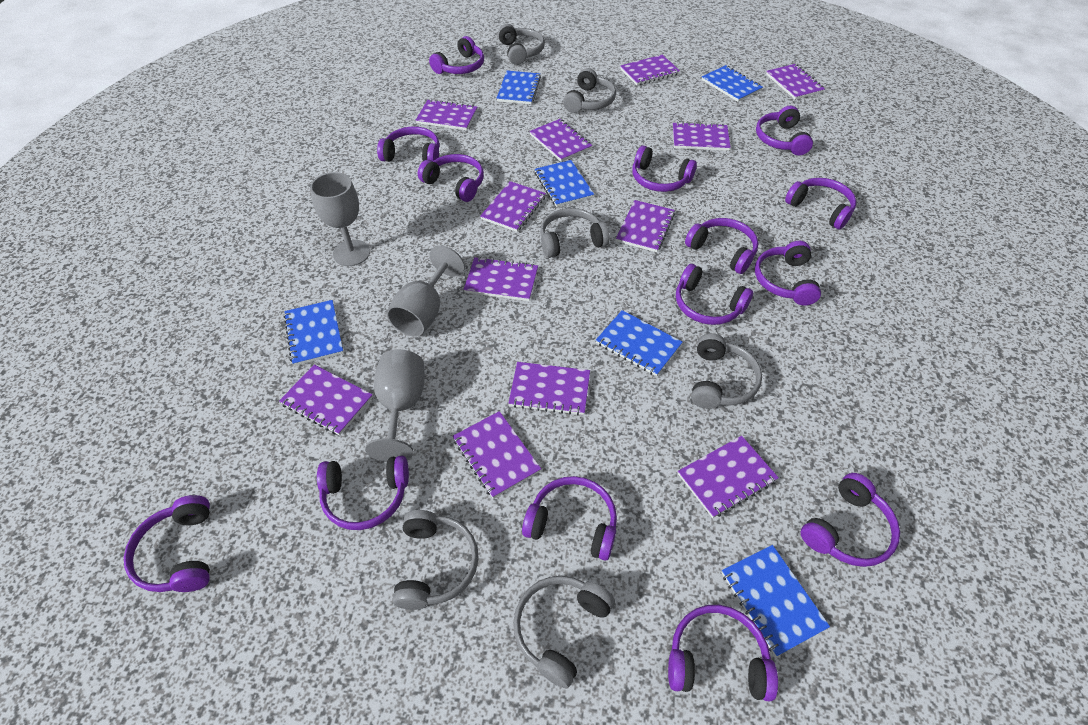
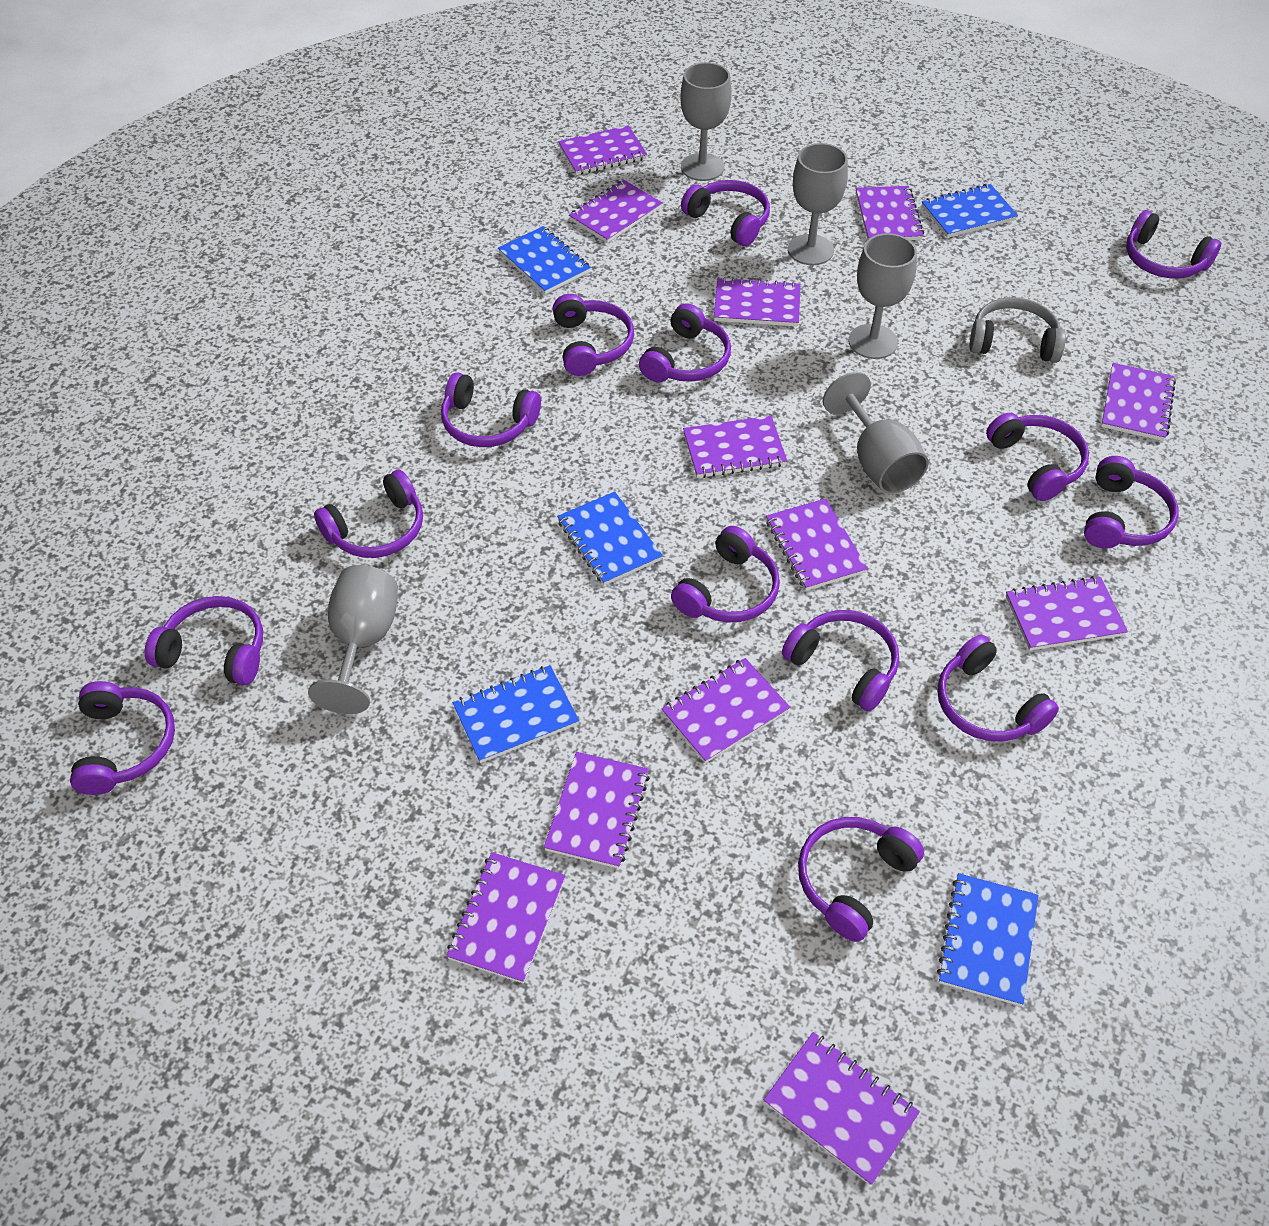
blue notebook: 6 -> 5
grey goblet: 3 -> 5
grey headphones: 6 -> 1

